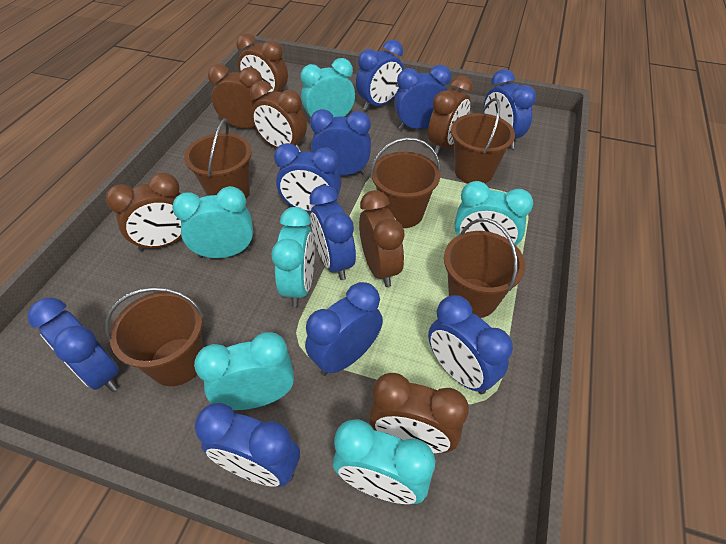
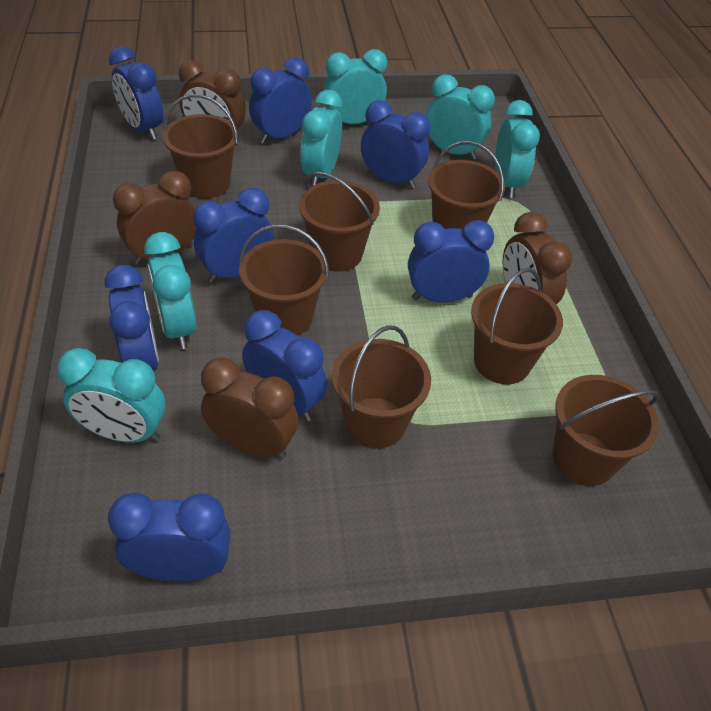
blue clock: 10 -> 8
brown bucket: 5 -> 7
brown clock: 7 -> 4

